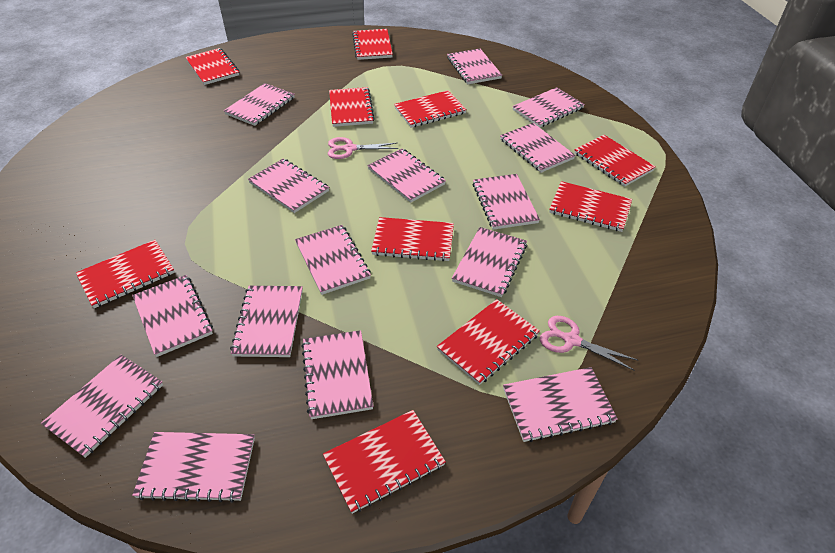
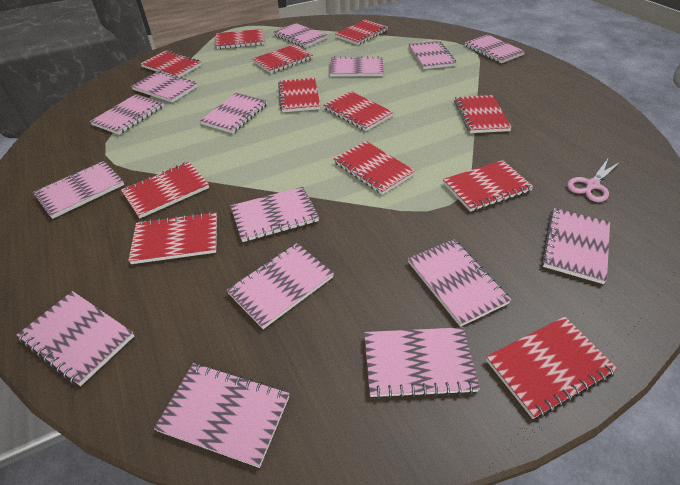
pink scissors: 2 -> 1
red notebook: 10 -> 12

